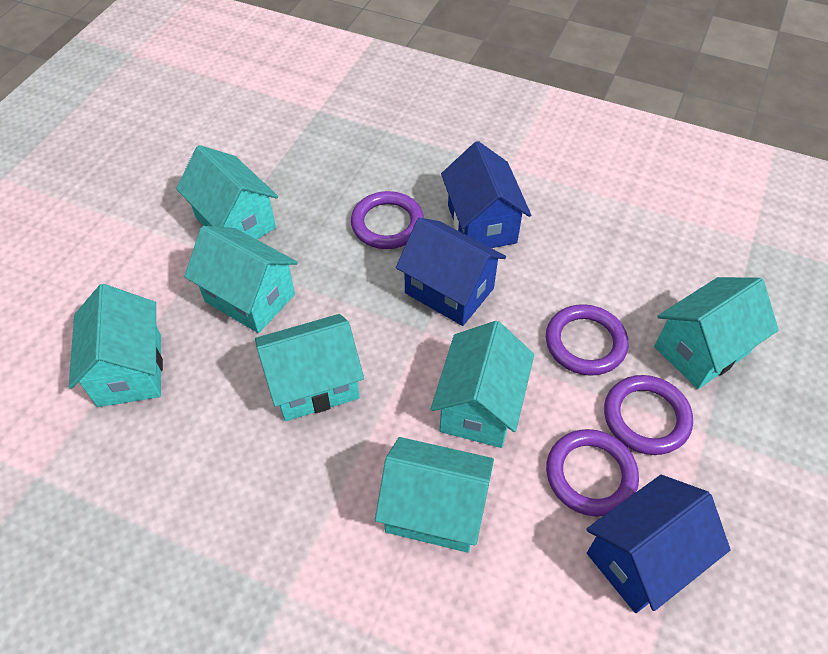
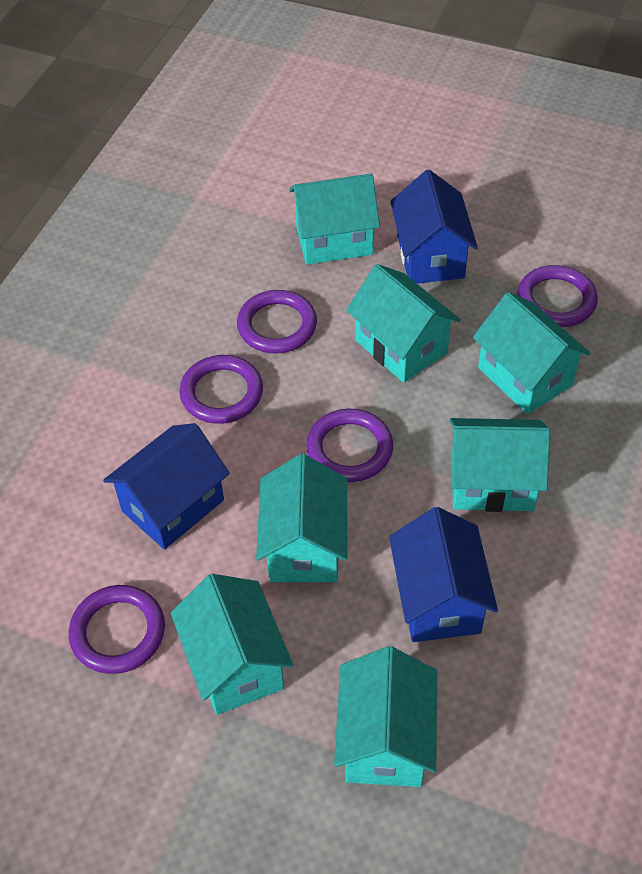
purple ring: 4 -> 5

